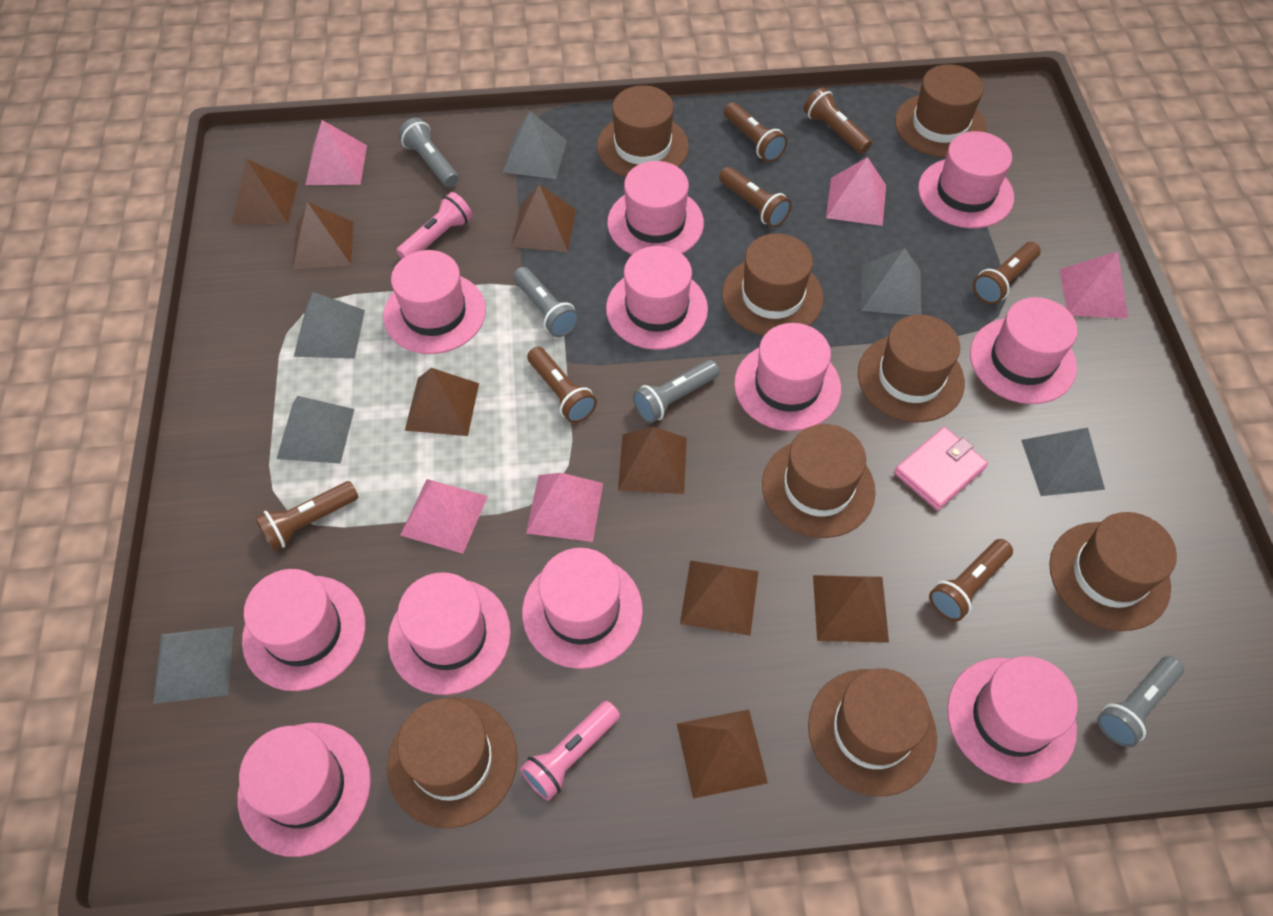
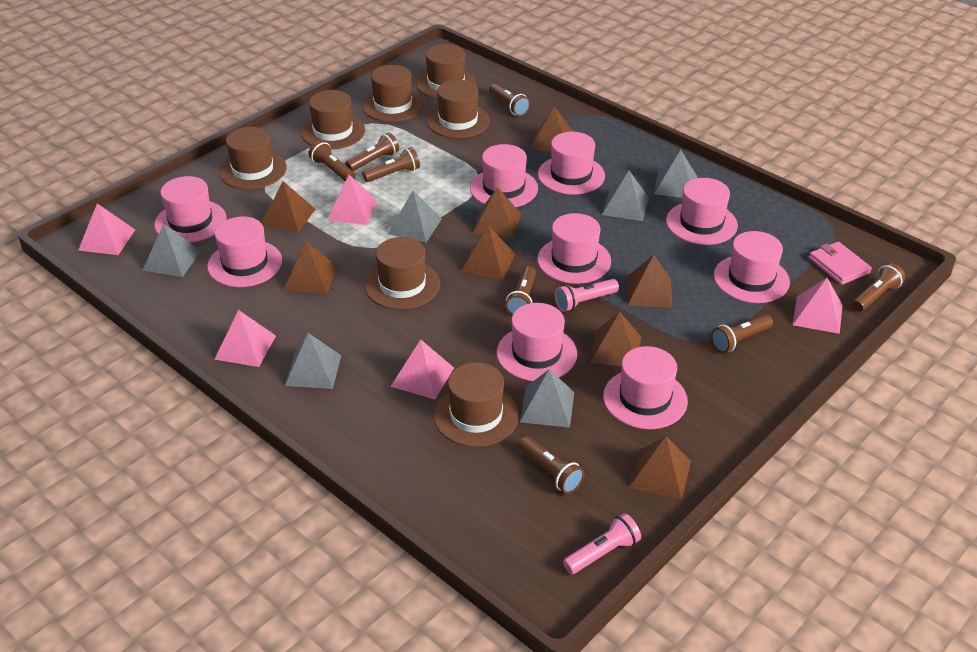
brown flashlight: 7 -> 8
brown hat: 8 -> 7
grey flashlight: 4 -> 0
pink hat: 11 -> 9

